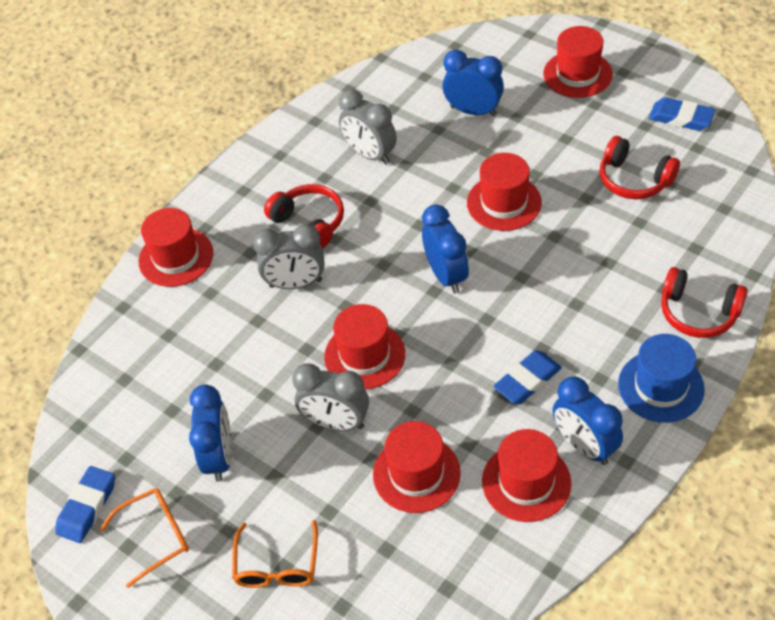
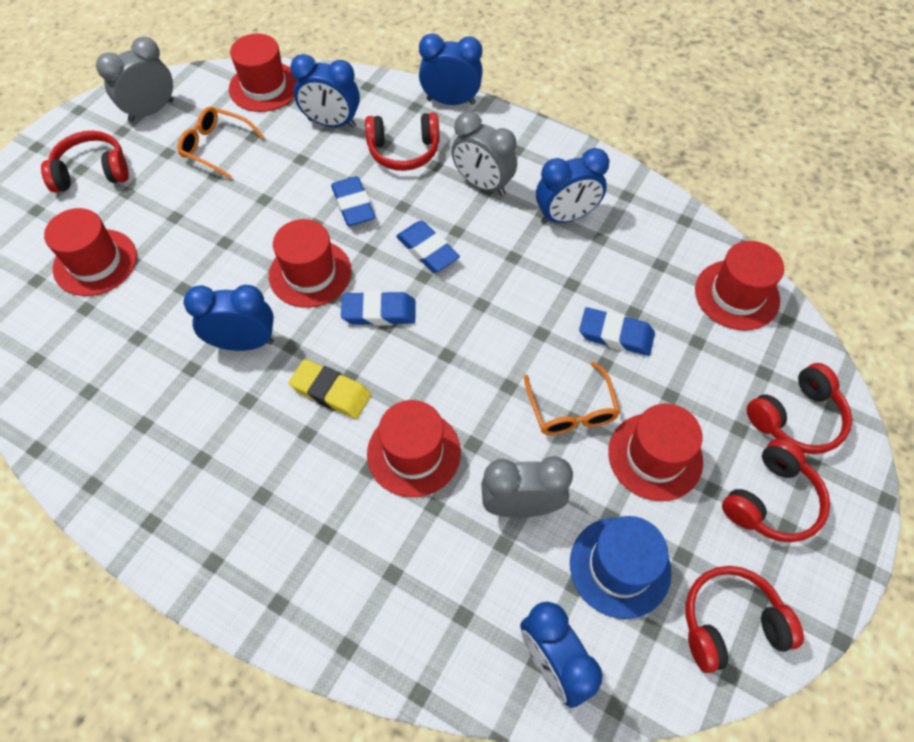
blue clock: 4 -> 5
blue eraser: 3 -> 4
red headphones: 3 -> 5
yellow eraser: 0 -> 1

